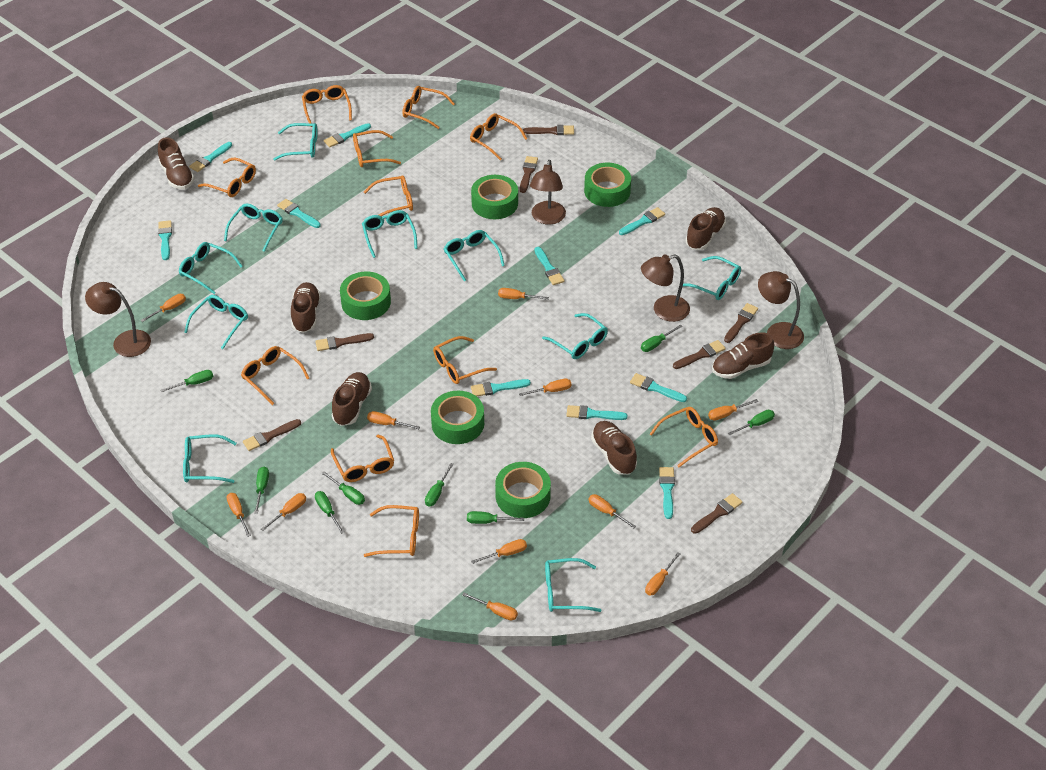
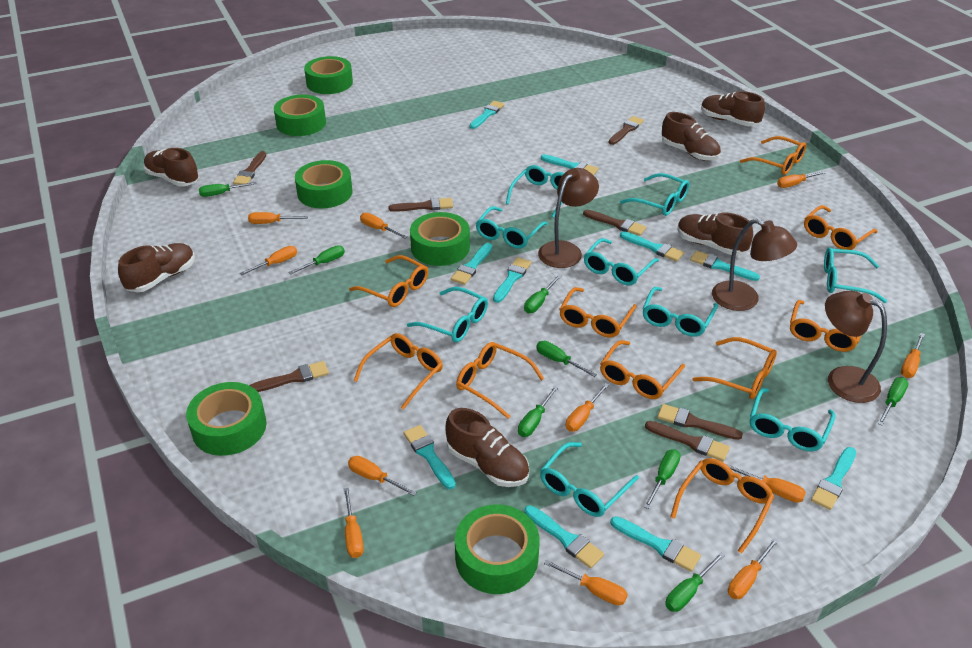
brown lamp: 4 -> 3
green tape: 5 -> 6
orange glasses: 11 -> 10
turquoise glasses: 10 -> 9

